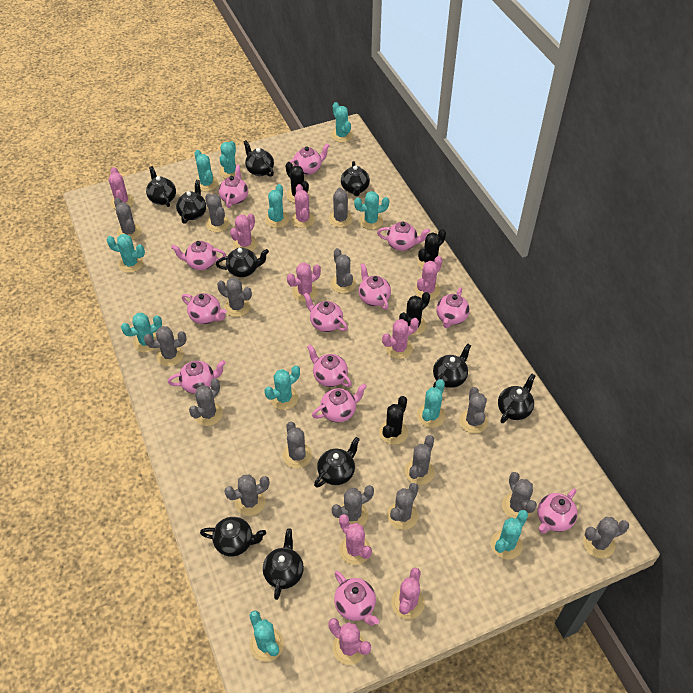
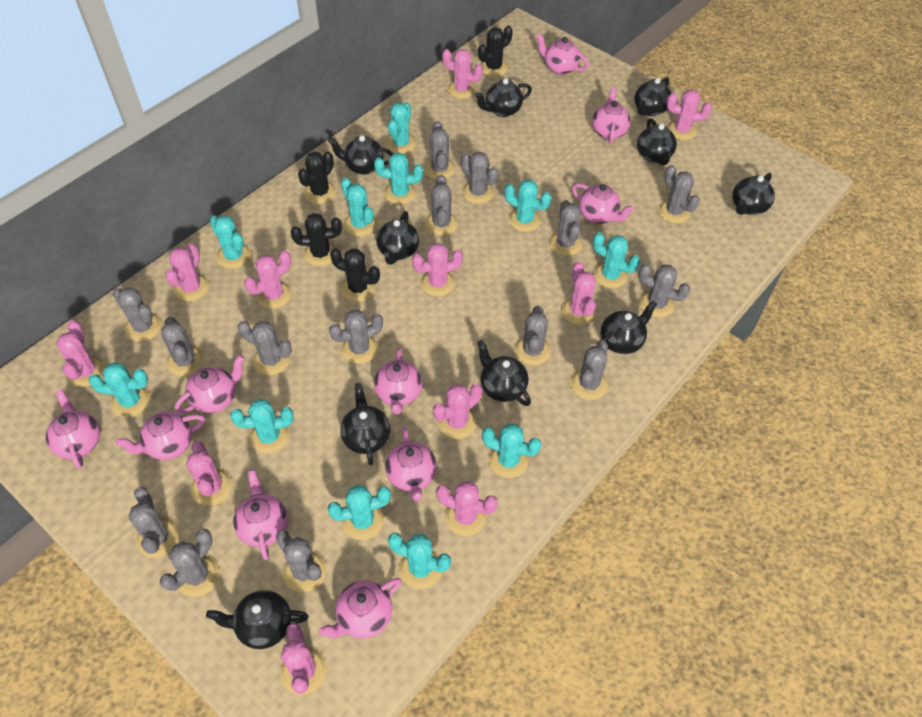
pink cactus: 9 -> 11
pink teapot: 13 -> 10

